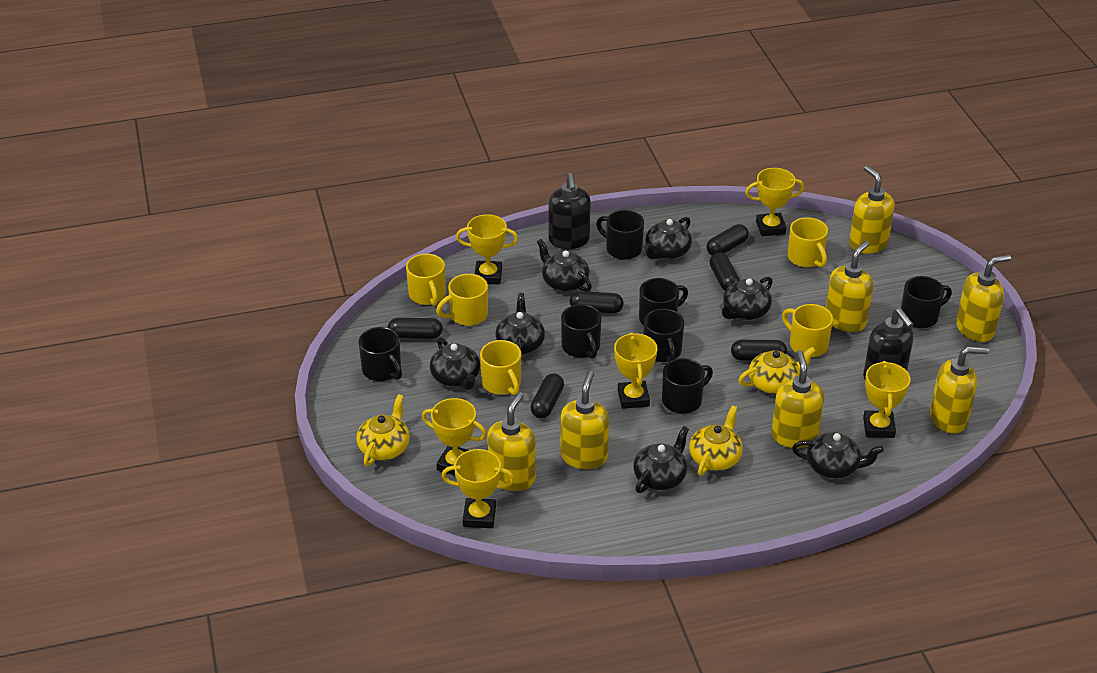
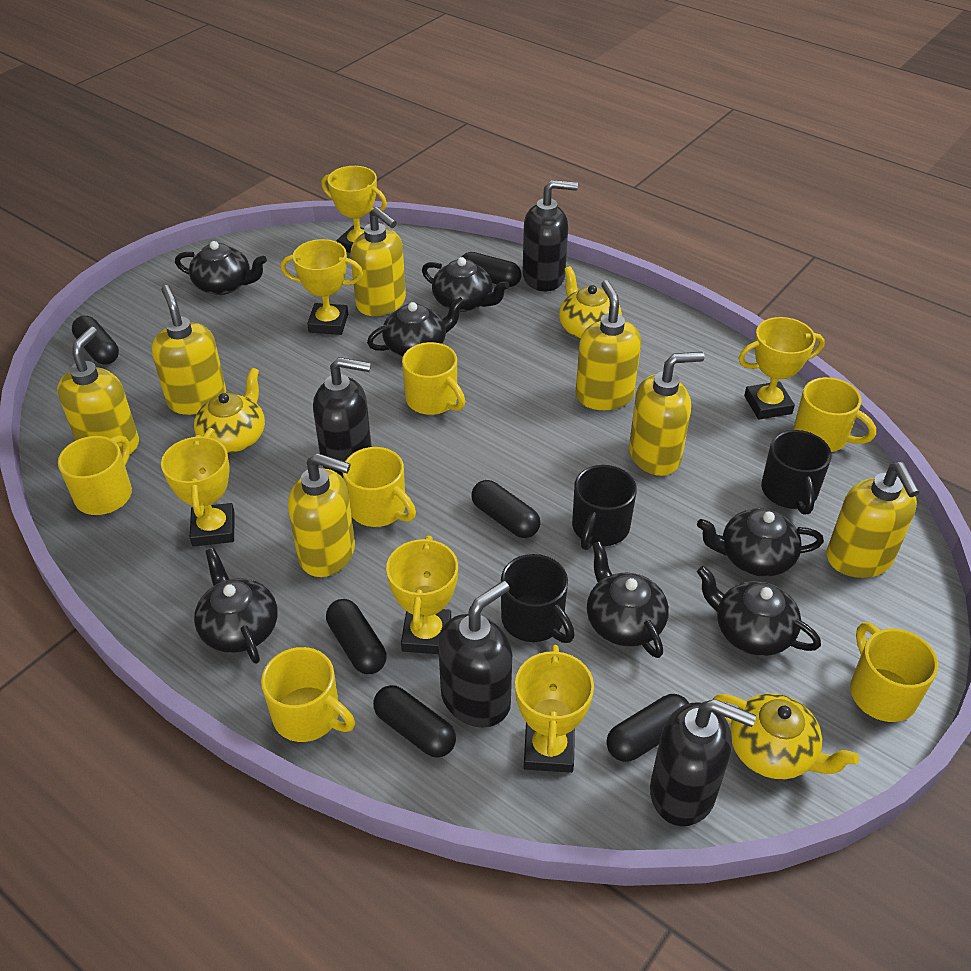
black mug: 7 -> 3
black soap dispenser: 2 -> 4
yellow mug: 5 -> 6

